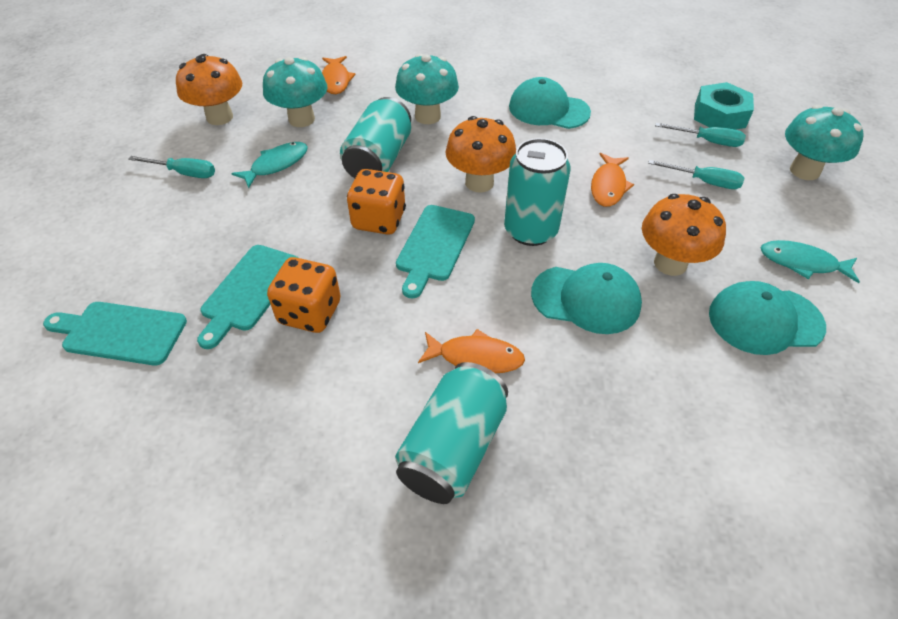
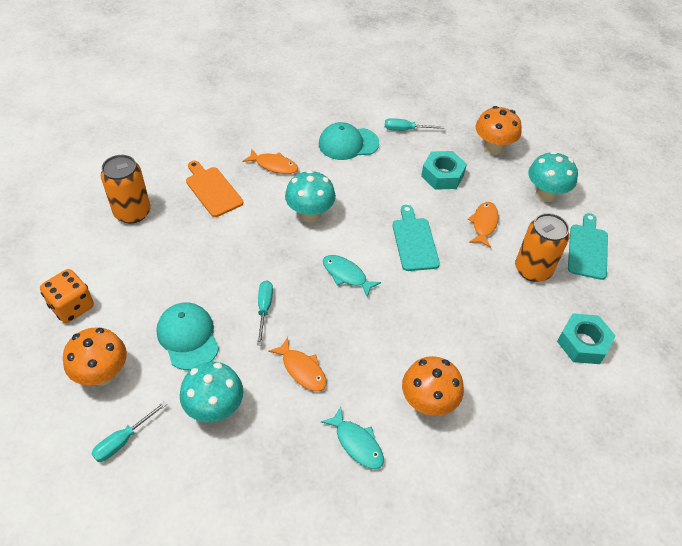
orange can: 0 -> 2
orange cutting board: 0 -> 1
orange dice: 2 -> 1
turquoise can: 3 -> 0
turquoise cap: 3 -> 2
turquoise cutting board: 3 -> 2
turquoise nut: 1 -> 2

